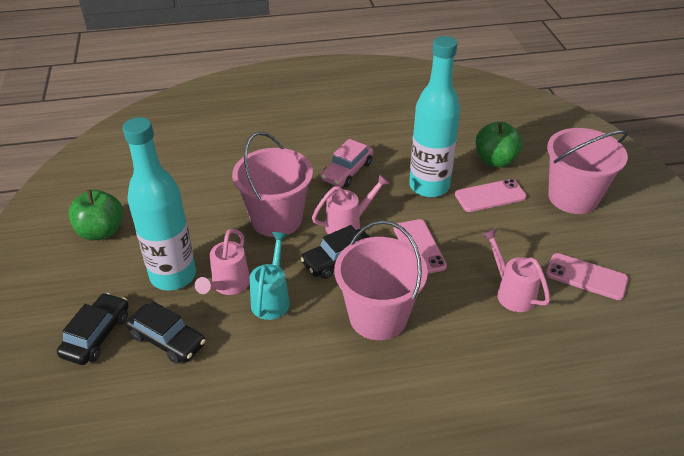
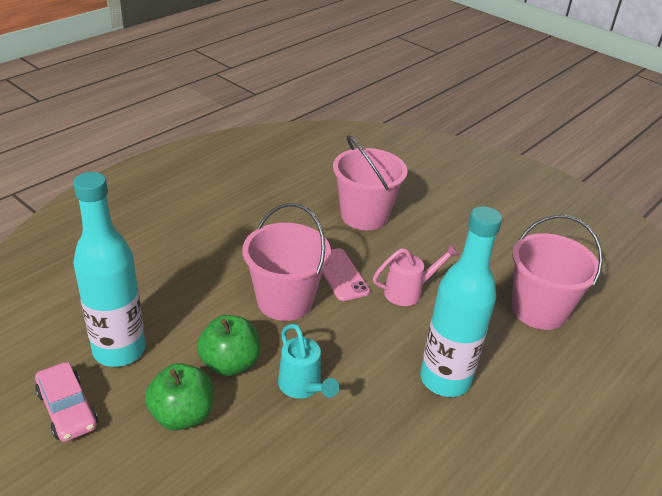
black car: 3 -> 0
pink phone: 3 -> 1
pink watering can: 3 -> 1

